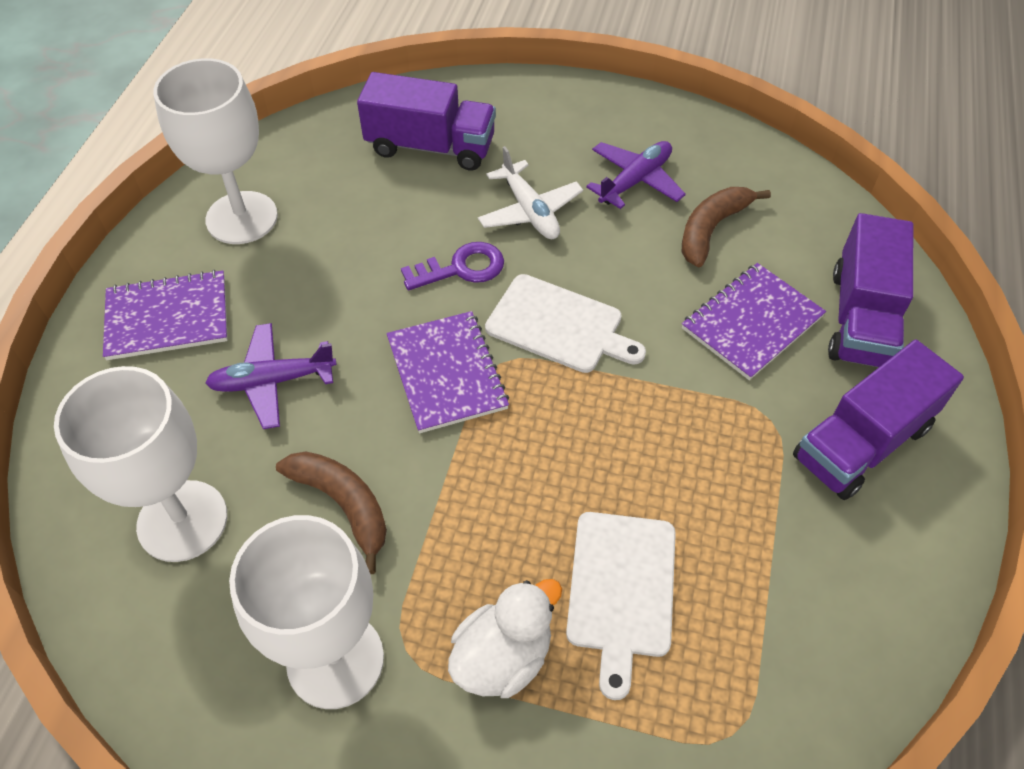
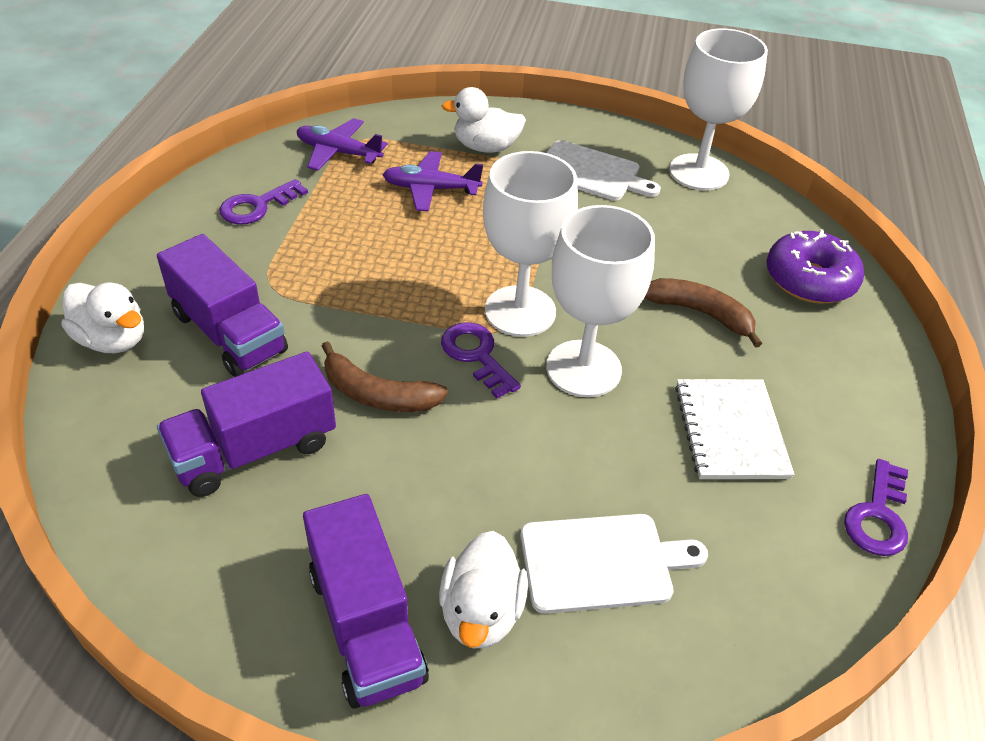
purple donut: 0 -> 1
purple key: 1 -> 3
purple notebook: 3 -> 0
white duck: 1 -> 3
white notebook: 0 -> 1
white plane: 1 -> 0

